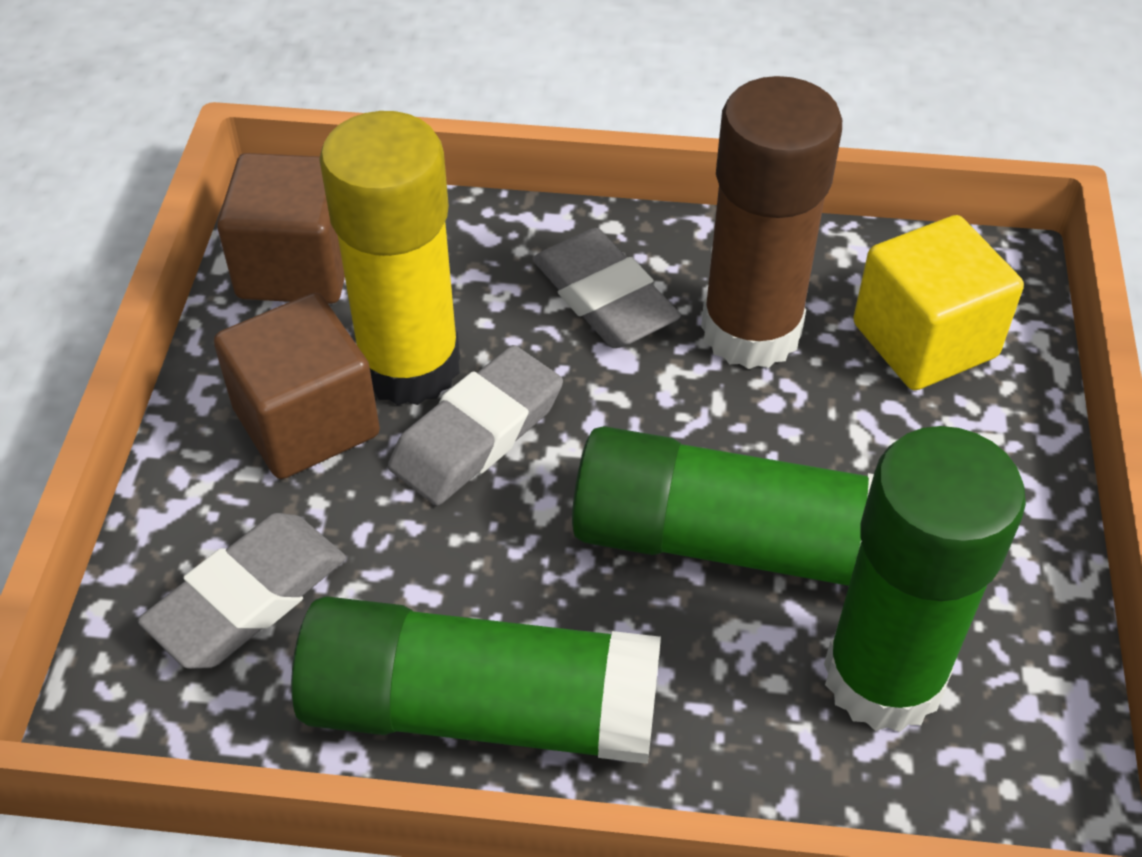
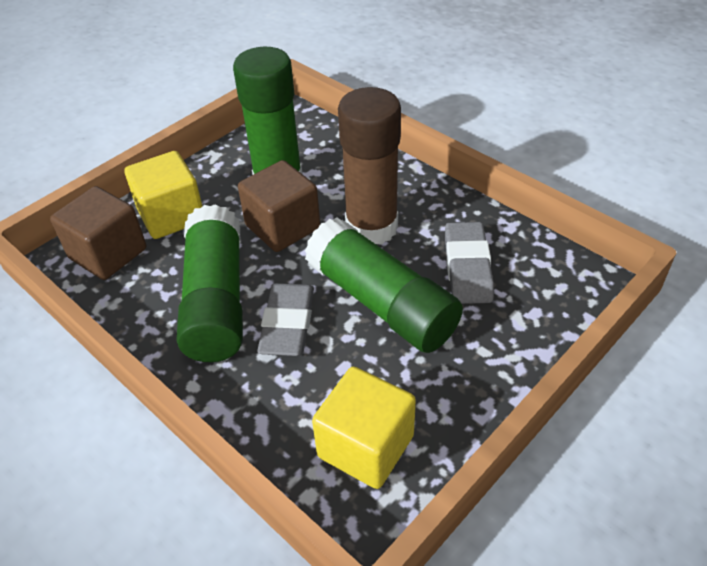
grey eraser: 3 -> 2
yellow cube: 1 -> 2
yellow glue stick: 1 -> 0

